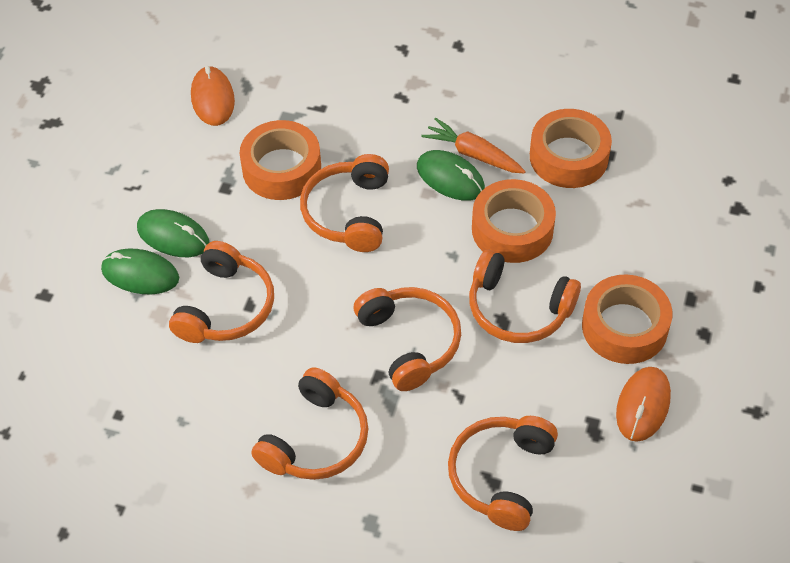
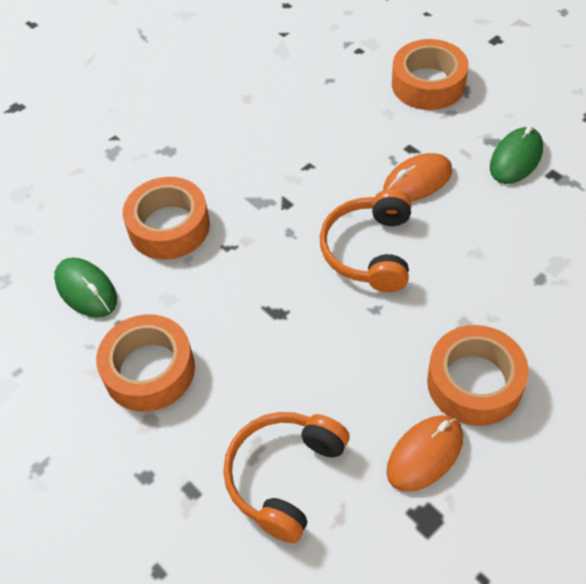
green mouse: 3 -> 2
orange carrot: 1 -> 0
orange headphones: 6 -> 2

